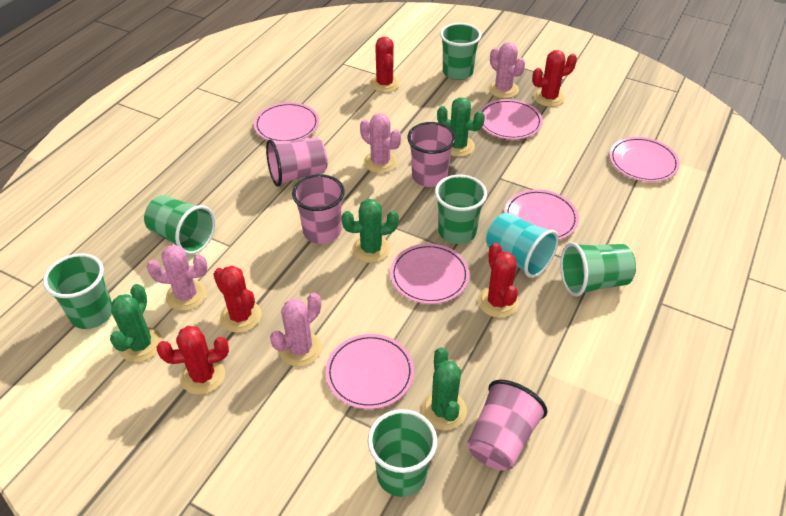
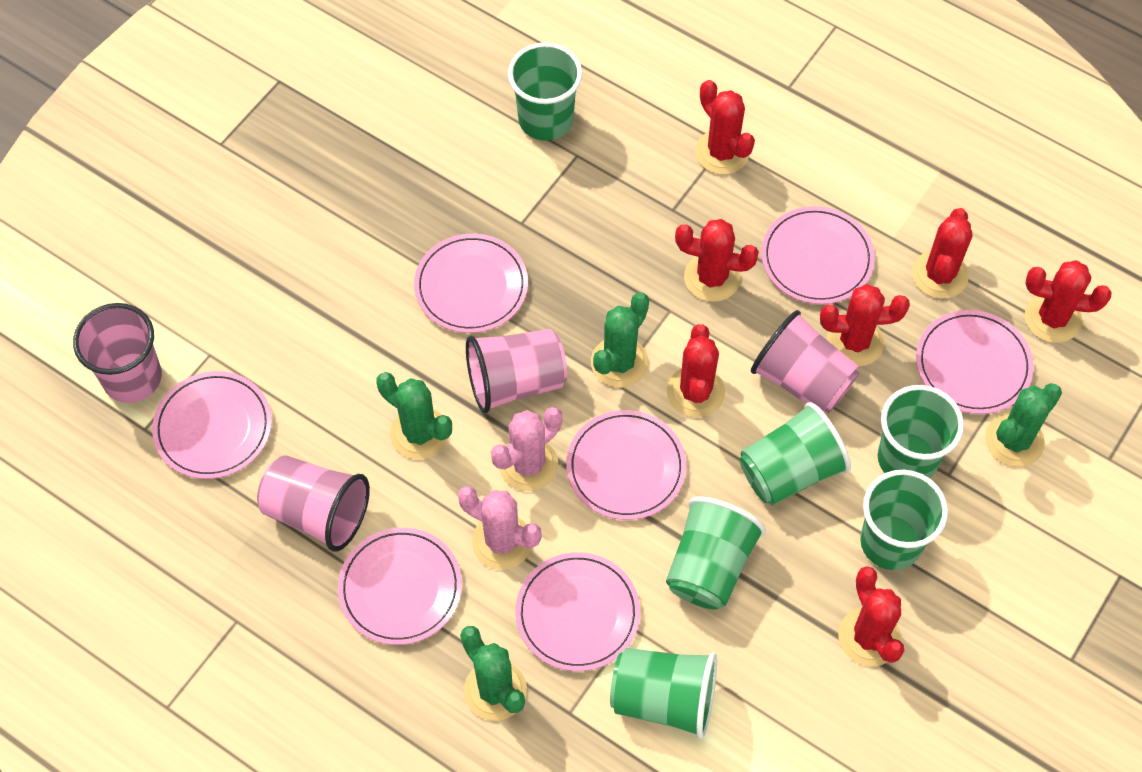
pink cactus: 4 -> 2
pink plate: 6 -> 7
red cactus: 5 -> 7
turquoise cup: 1 -> 0

